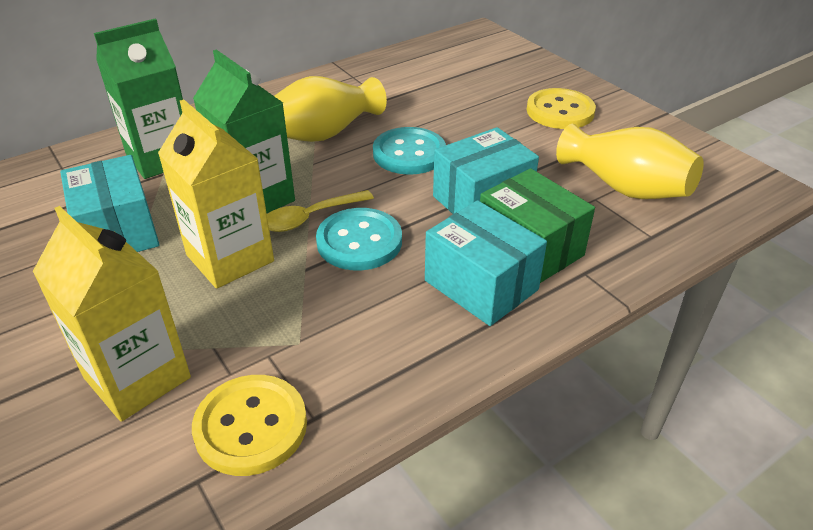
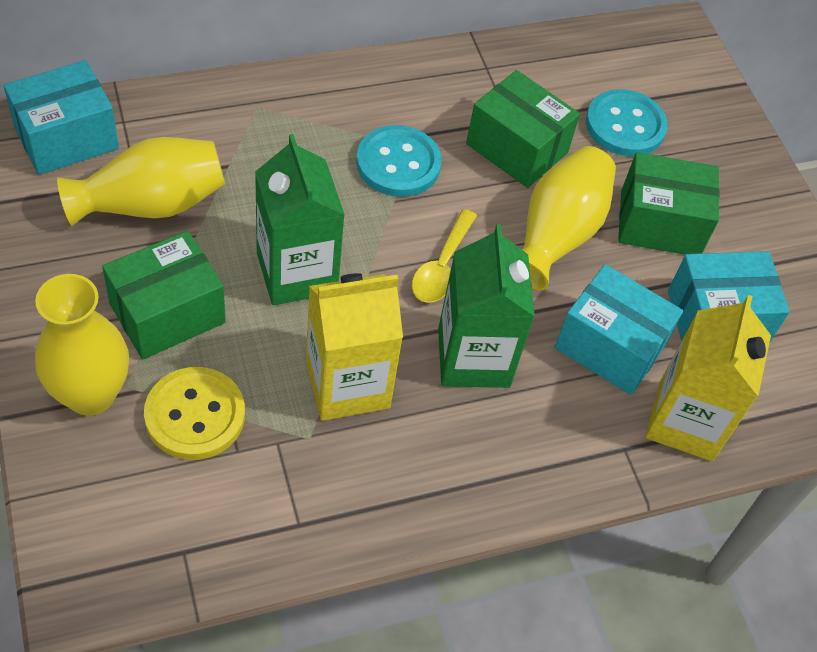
green box: 1 -> 3
yellow button: 2 -> 1
yellow vase: 2 -> 3

